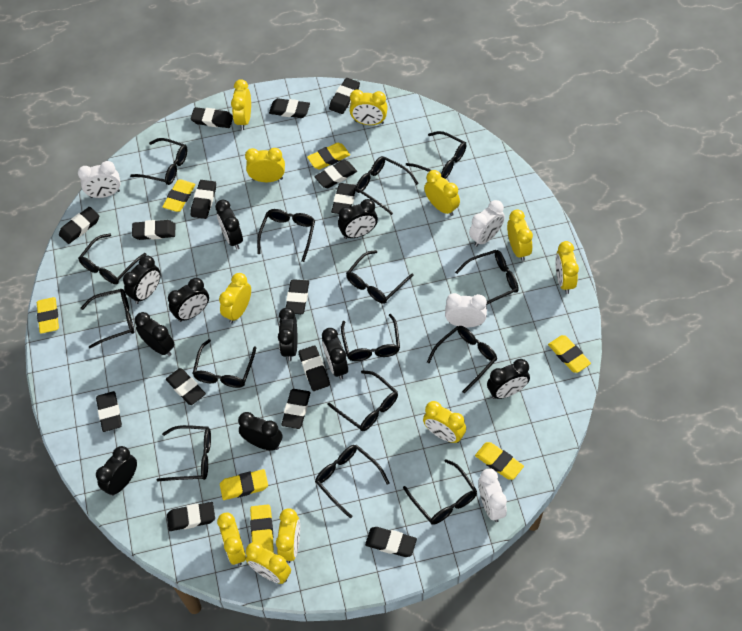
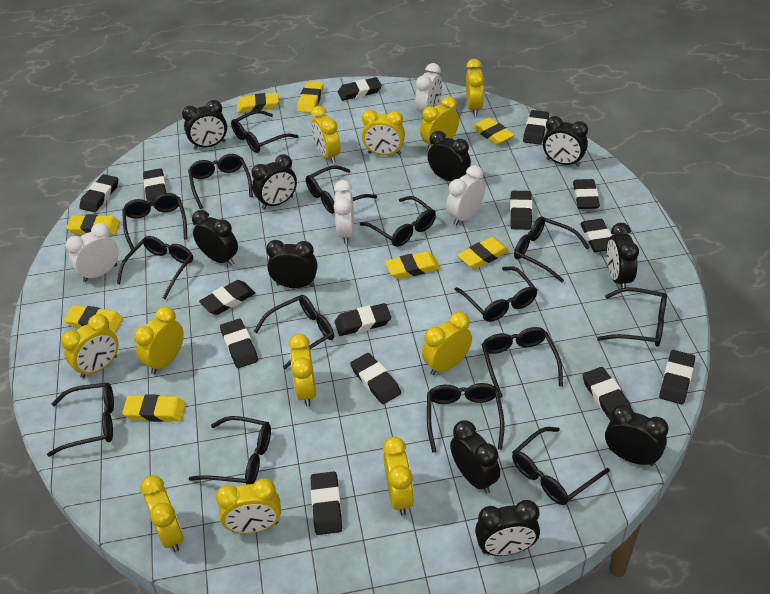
black eraser: 15 -> 14
yellow eraser: 7 -> 8

